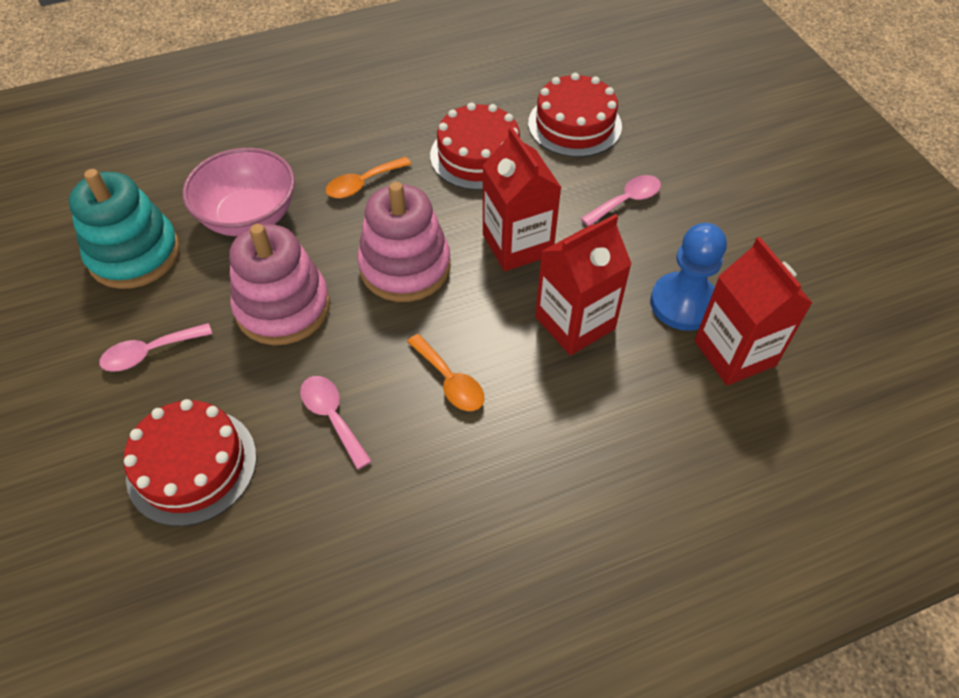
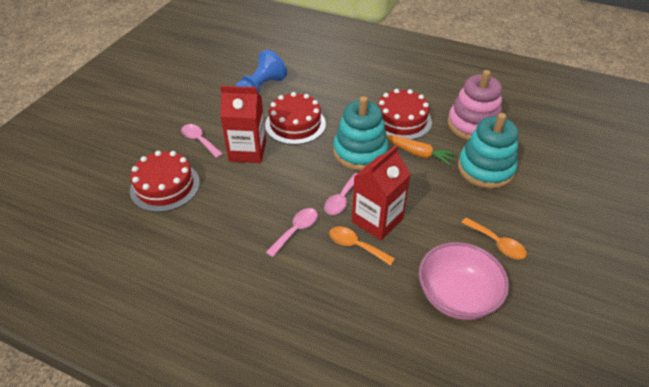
orange carrot: 0 -> 1
pink stacking toy: 2 -> 1
red carton: 3 -> 2
turquoise stacking toy: 1 -> 2

